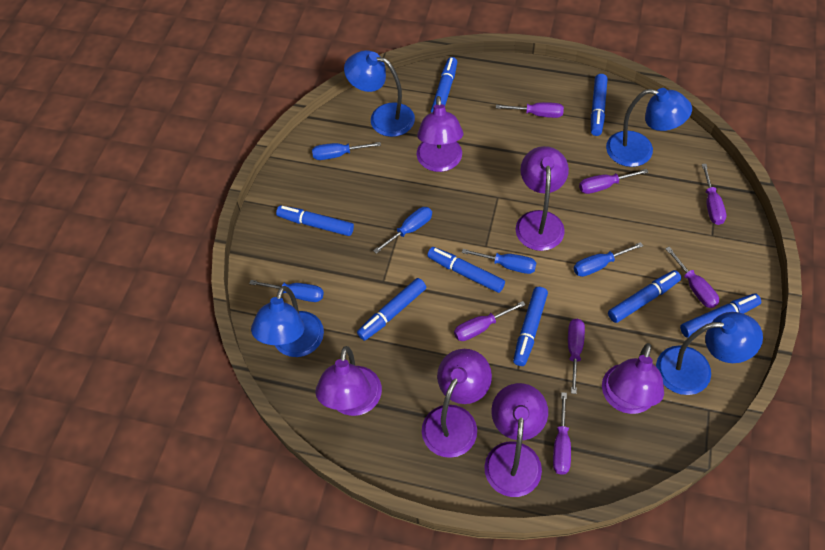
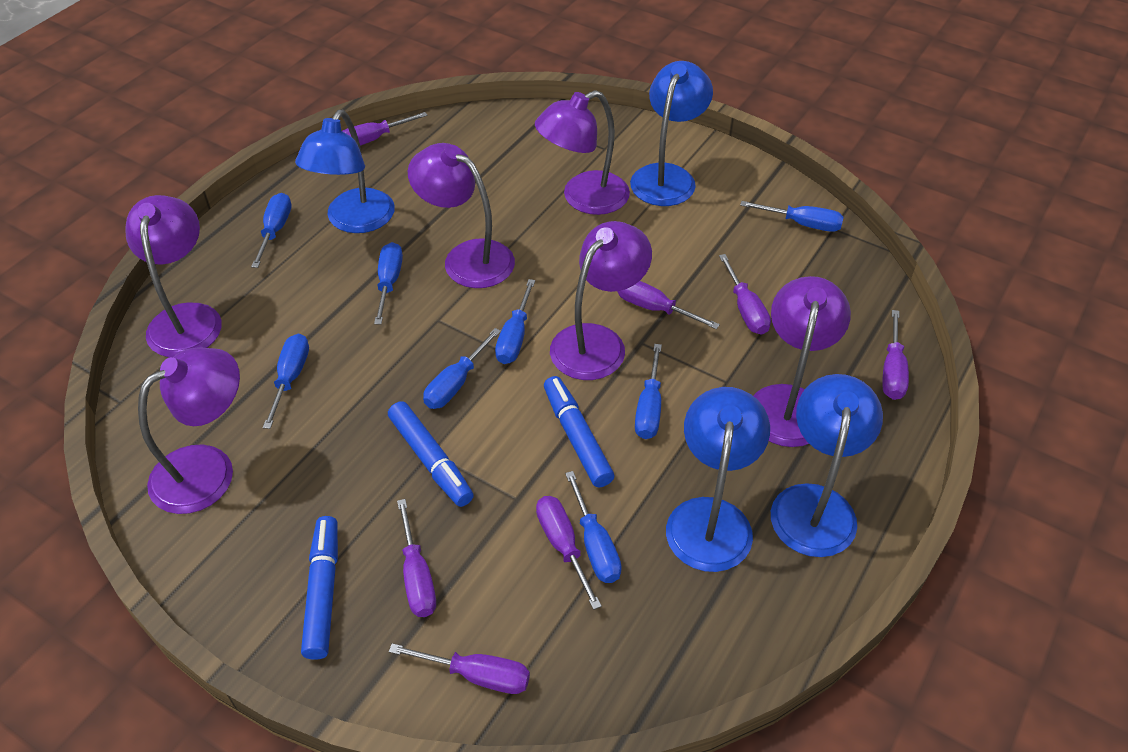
blue marker: 8 -> 3
blue screwdriver: 5 -> 8

